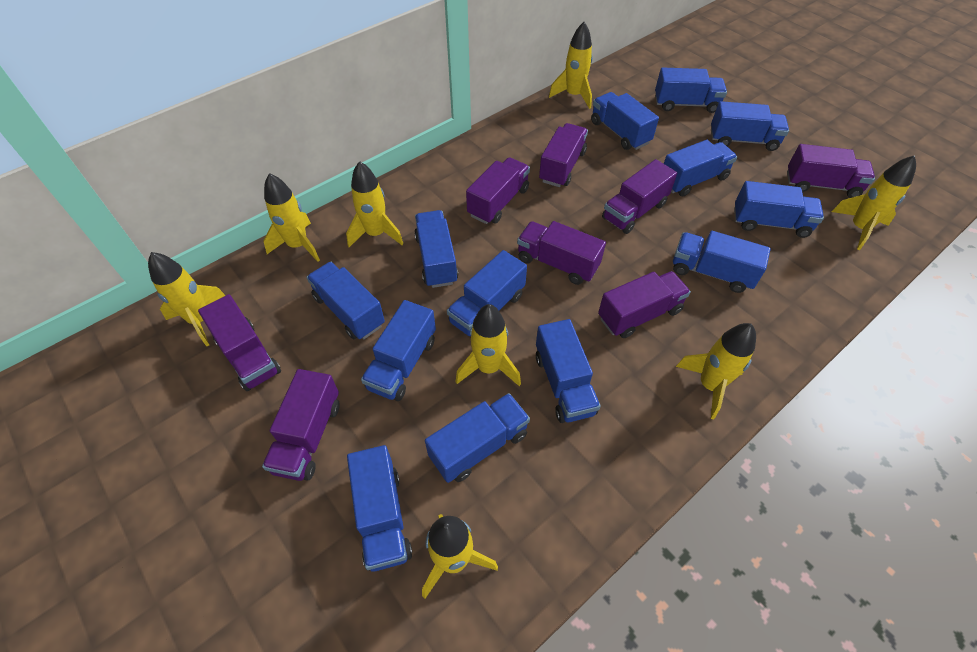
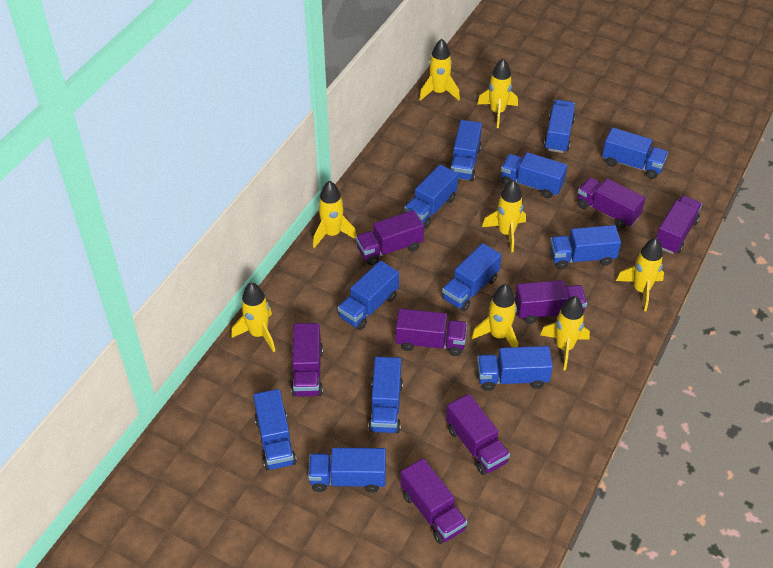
blue truck: 13 -> 12

